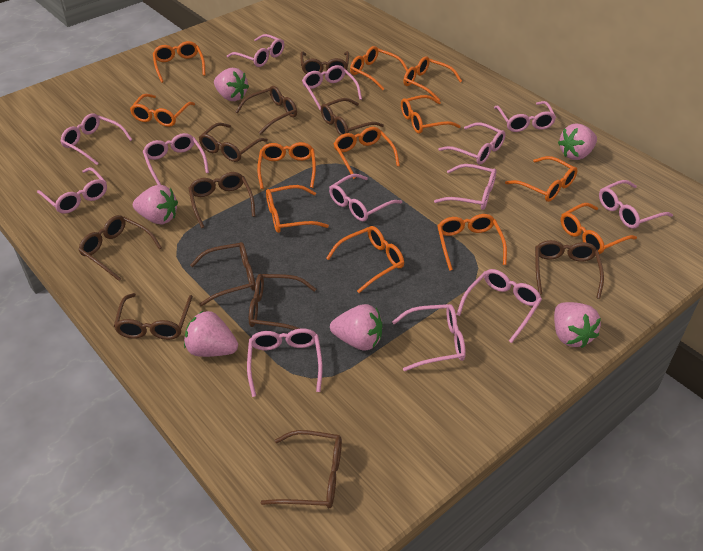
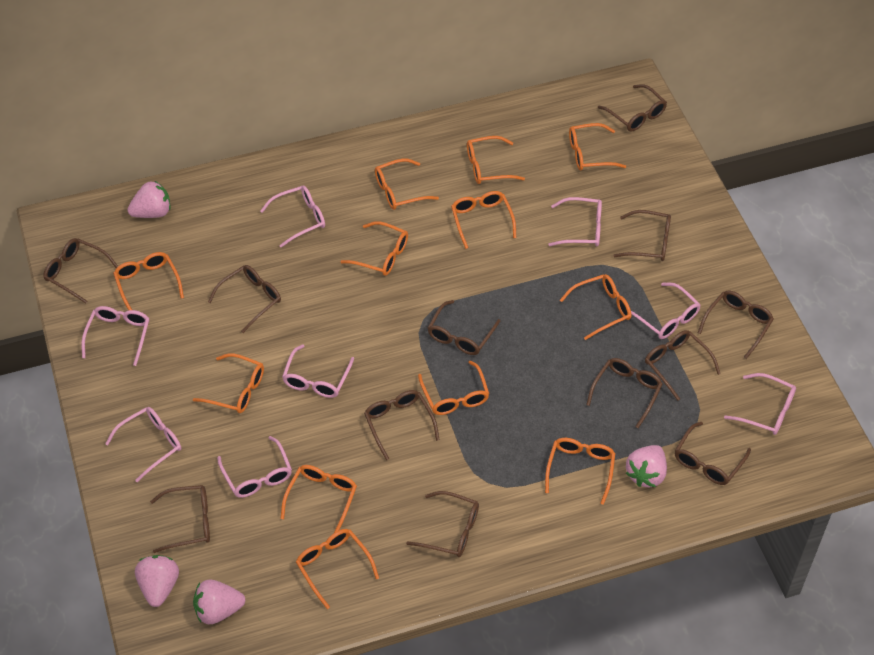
brown glasses: 11 -> 12
pink glasses: 13 -> 8
pink strawberry: 6 -> 4

